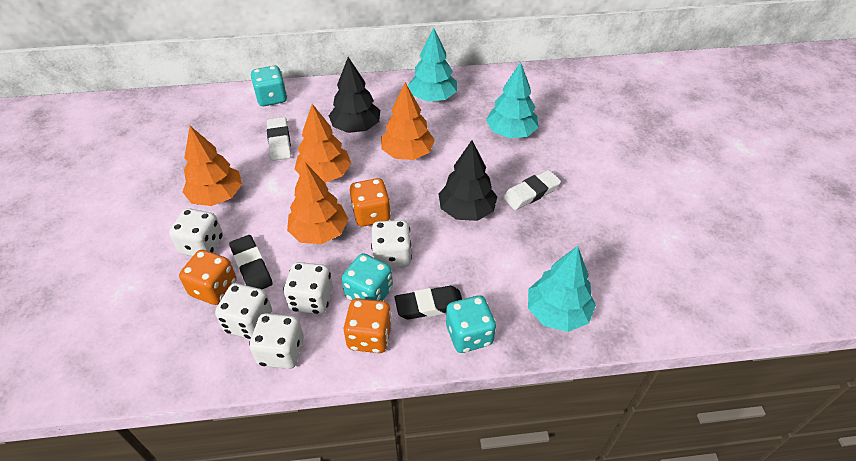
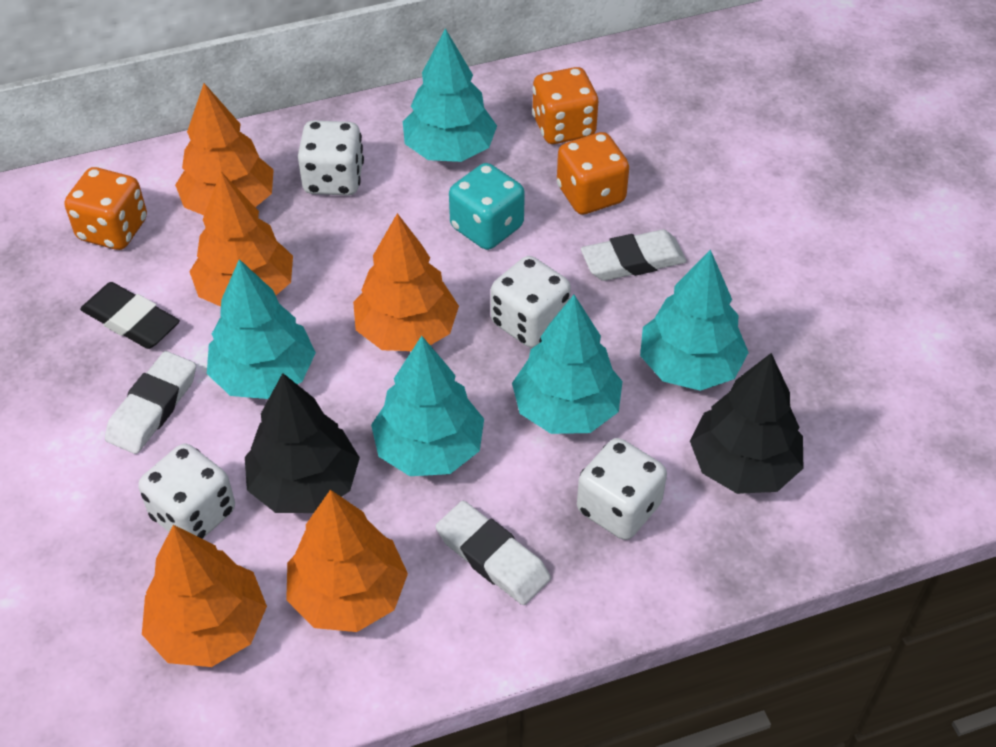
black eraser: 2 -> 1
orange tree: 4 -> 5
turquoise dice: 3 -> 1
turquoise tree: 3 -> 5
white dice: 5 -> 4
white eraser: 2 -> 3

